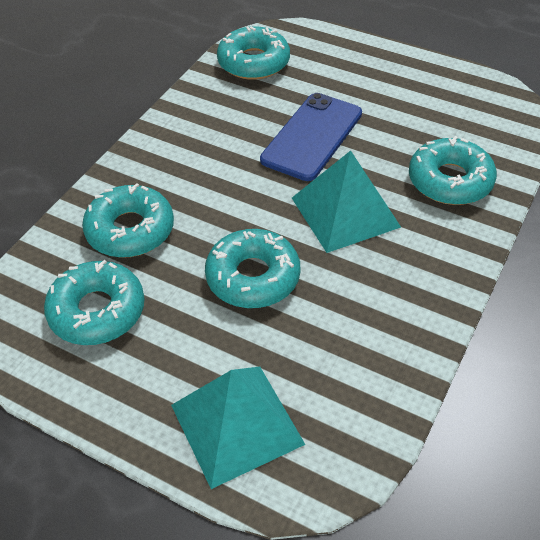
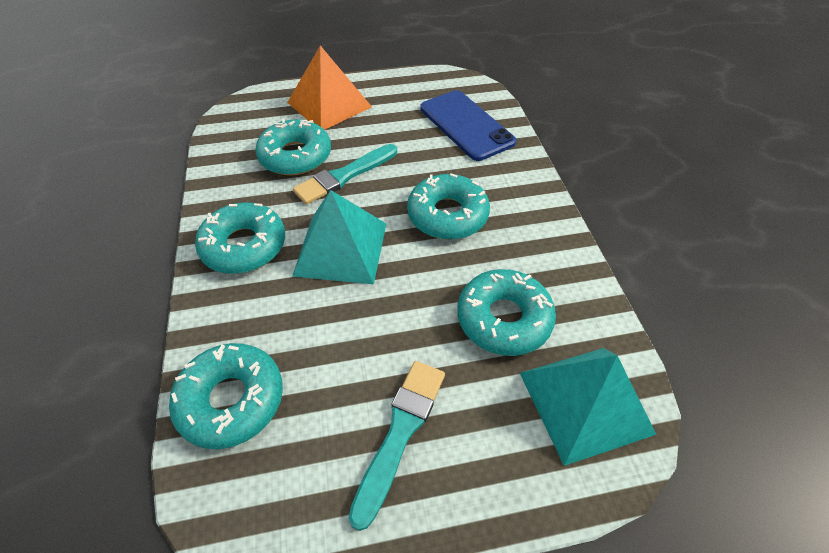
orange pyramid: 0 -> 1
turquoise brush: 0 -> 2

